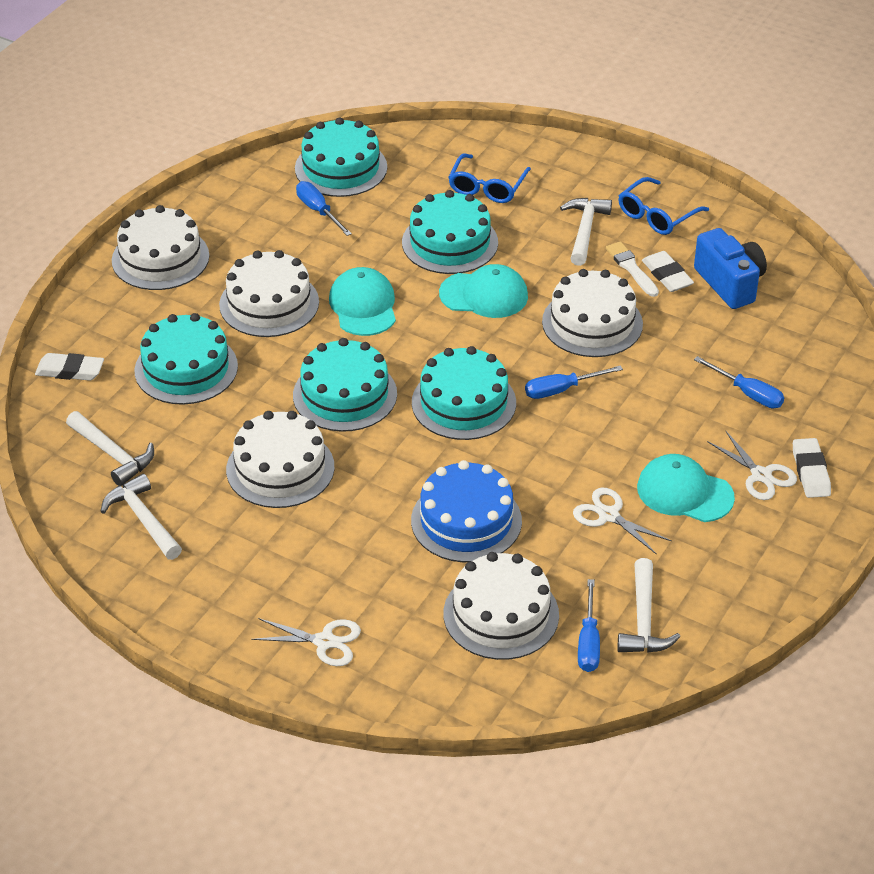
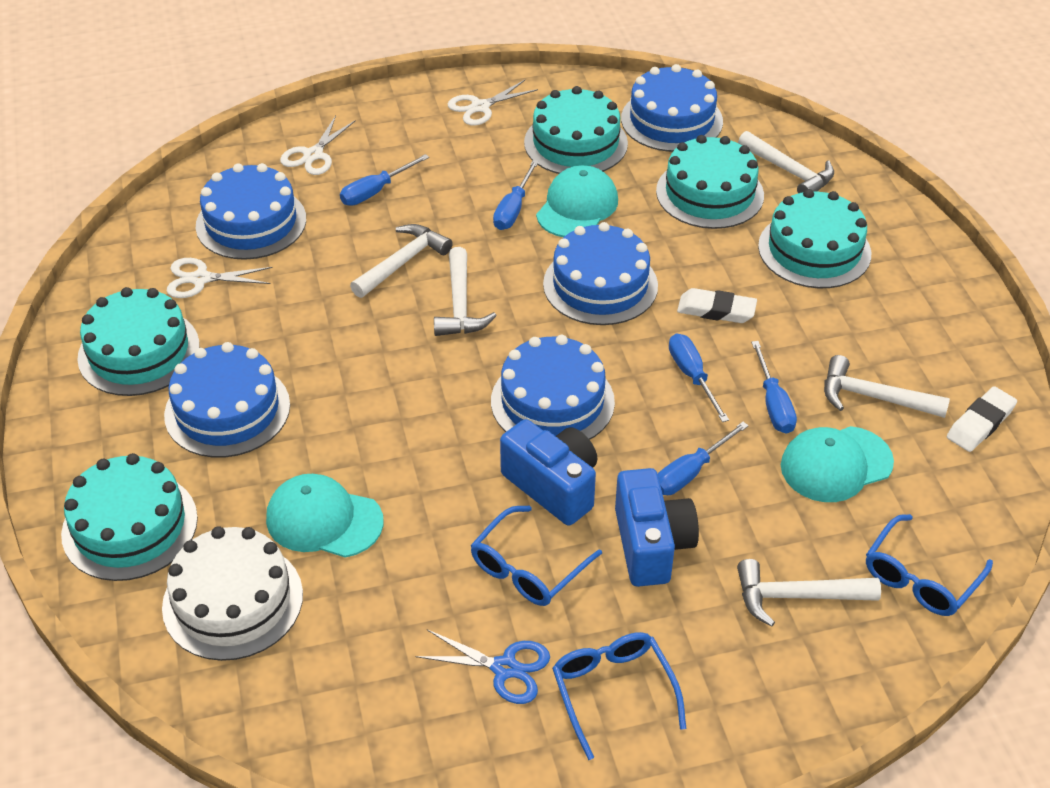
blue cake: 1 -> 5
blue camera: 1 -> 2
blue glasses: 2 -> 3
blue scissors: 0 -> 1
blue screwdriver: 4 -> 5
white brush: 1 -> 0
white cake: 5 -> 1
white eraser: 3 -> 2
white hammer: 4 -> 5

